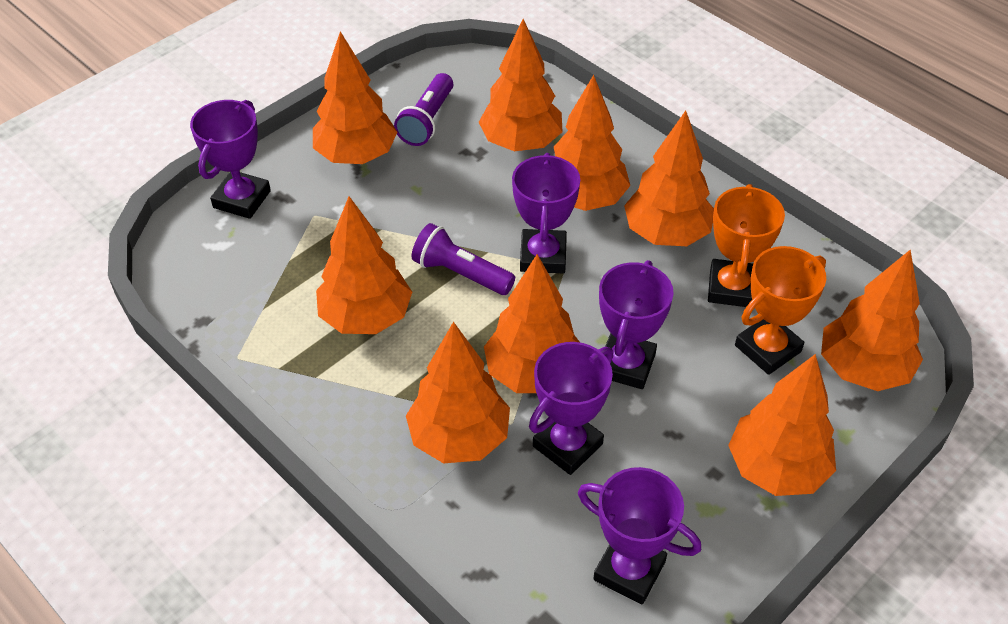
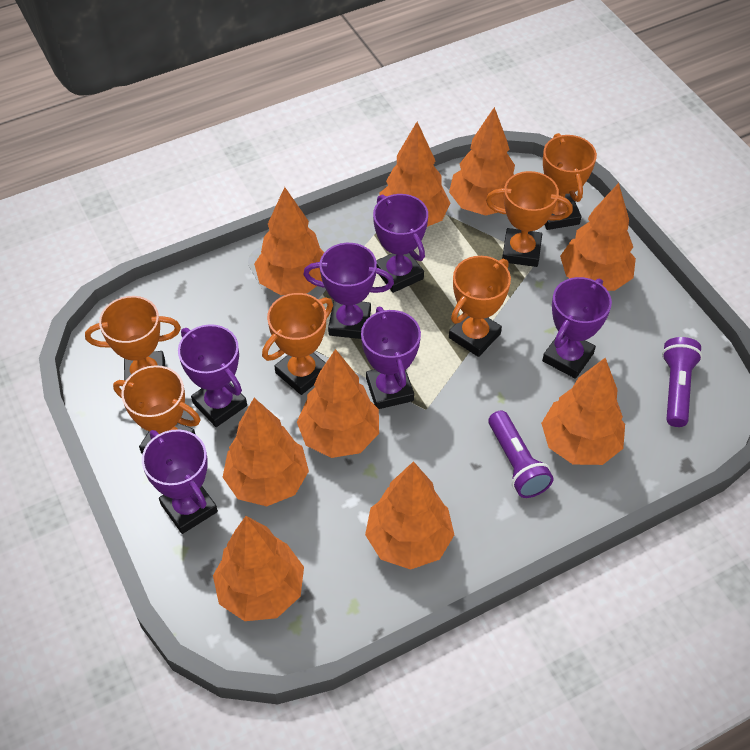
orange trophy: 2 -> 6
purple trophy: 5 -> 6

